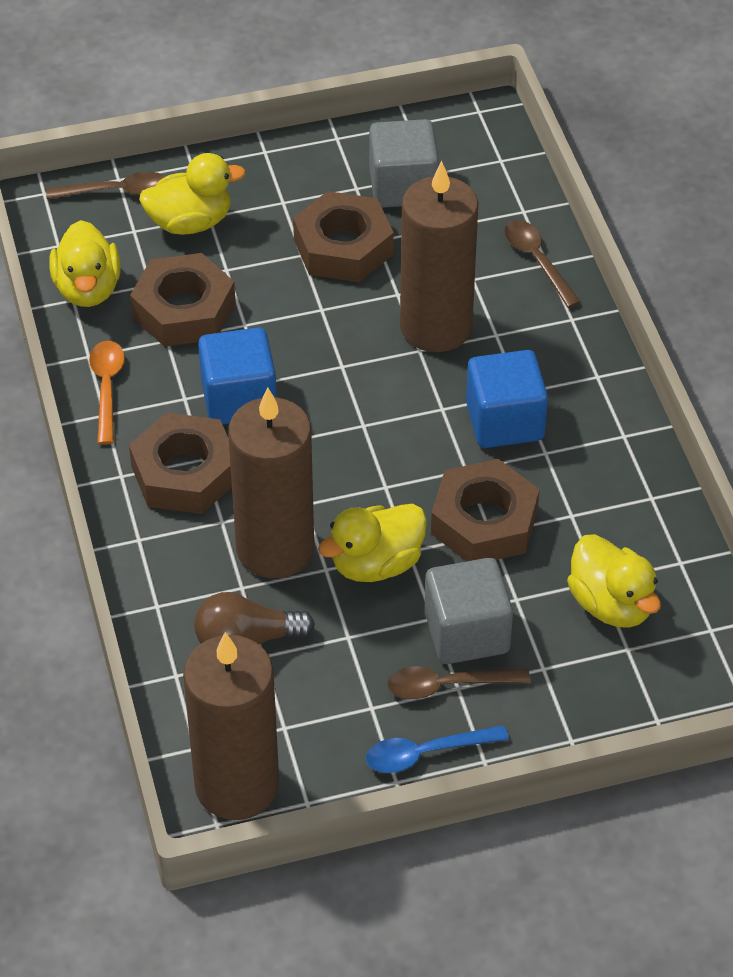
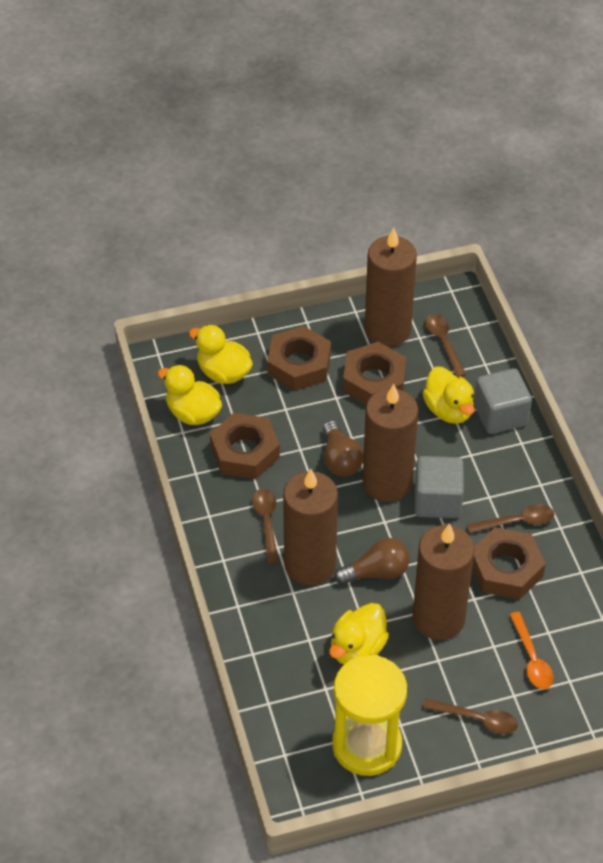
blue cube: 2 -> 0
blue spoon: 1 -> 0
brown candle: 3 -> 4
brown light bulb: 1 -> 2
brown spoon: 3 -> 4
yellow hourglass: 0 -> 1

